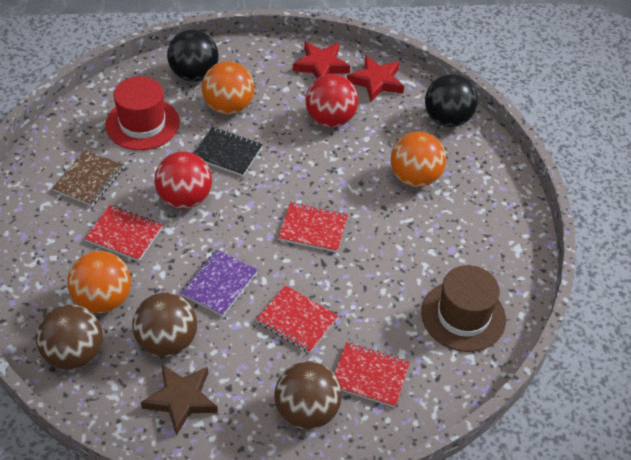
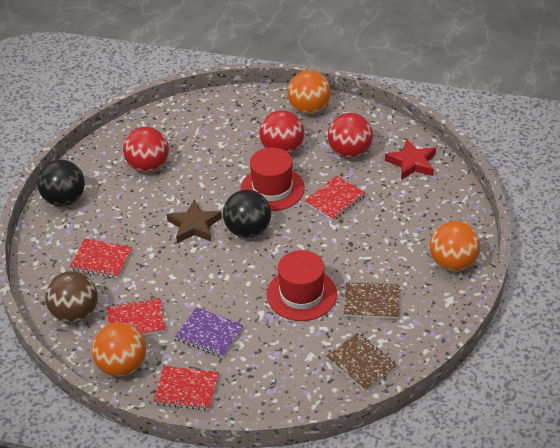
black notebook: 1 -> 0
brown ball: 3 -> 1
brown hat: 1 -> 0
brown notebook: 1 -> 2
red ball: 2 -> 3
red hat: 1 -> 2
red star: 2 -> 1

